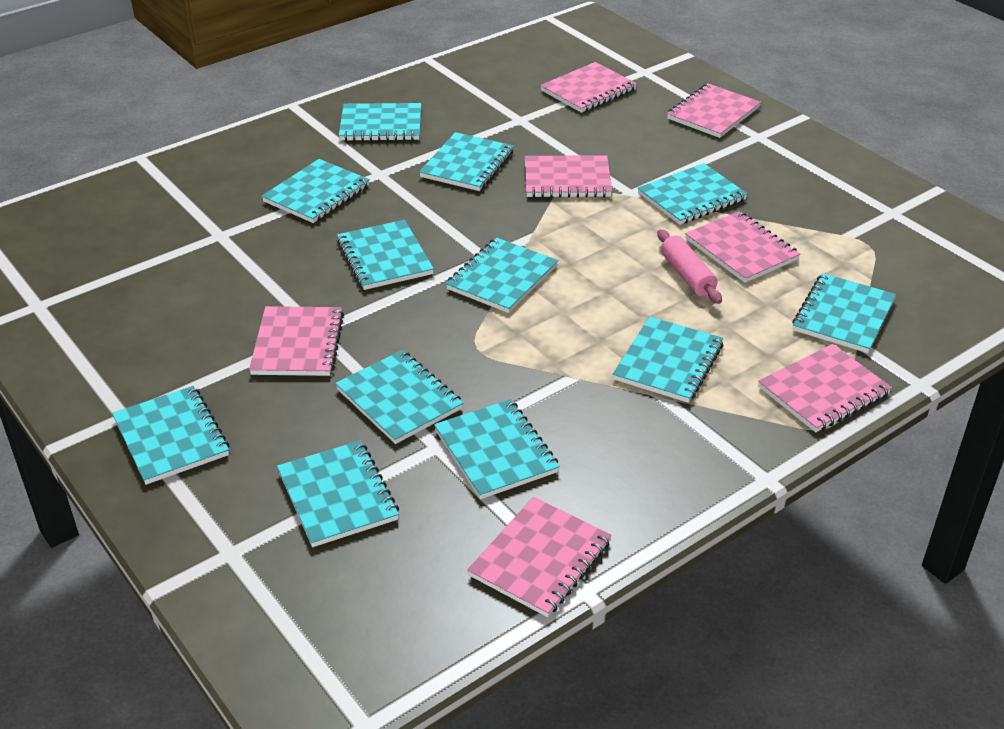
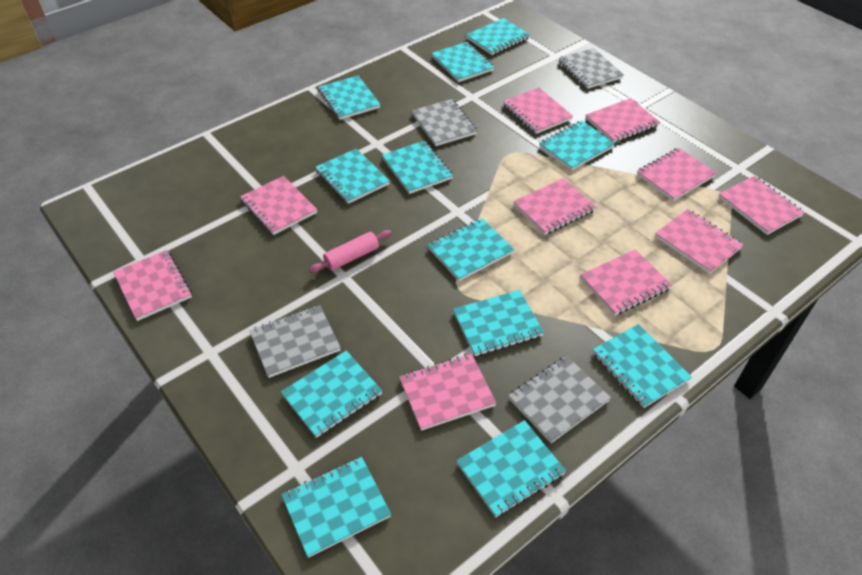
grey notebook: 0 -> 4
pink notebook: 7 -> 10

